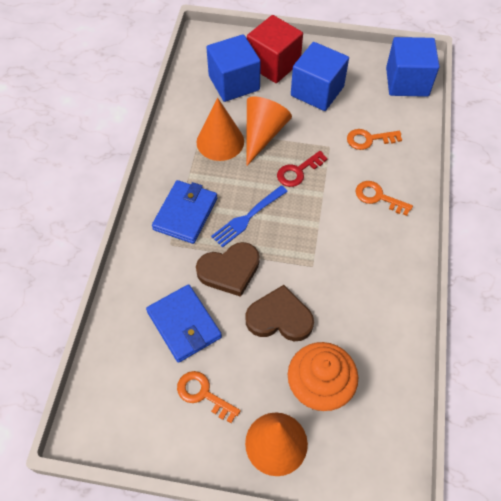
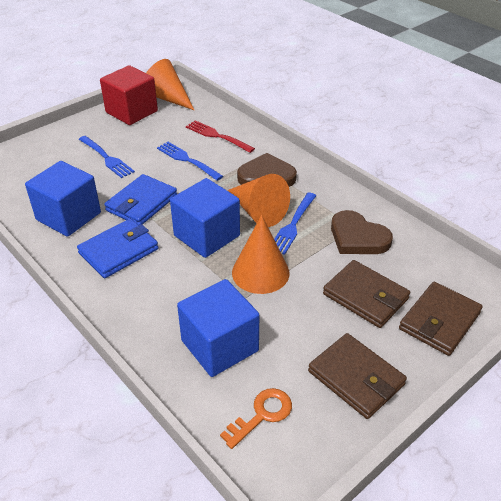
blue fork: 1 -> 3
brown wallet: 0 -> 3
orange cupcake: 1 -> 0
orange key: 3 -> 1
red fork: 0 -> 1
red key: 1 -> 0

